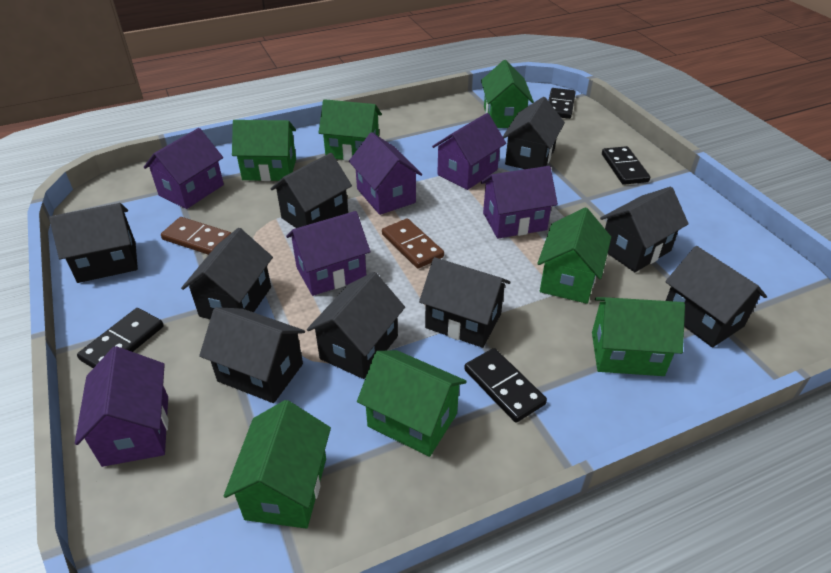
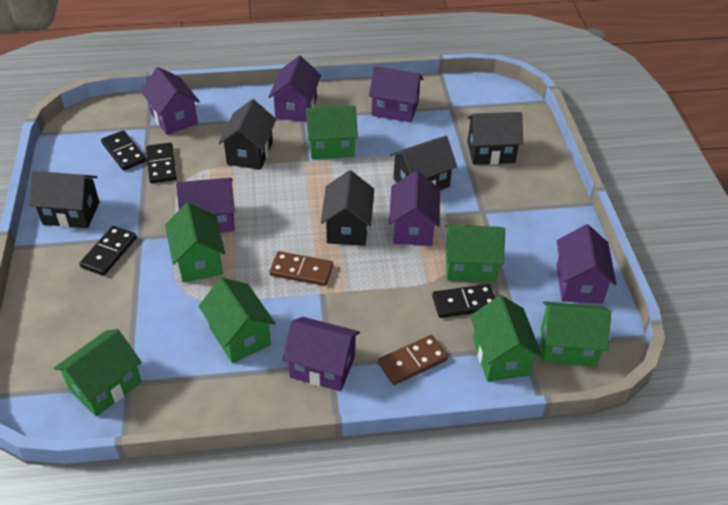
black house: 9 -> 5
purple house: 6 -> 7

